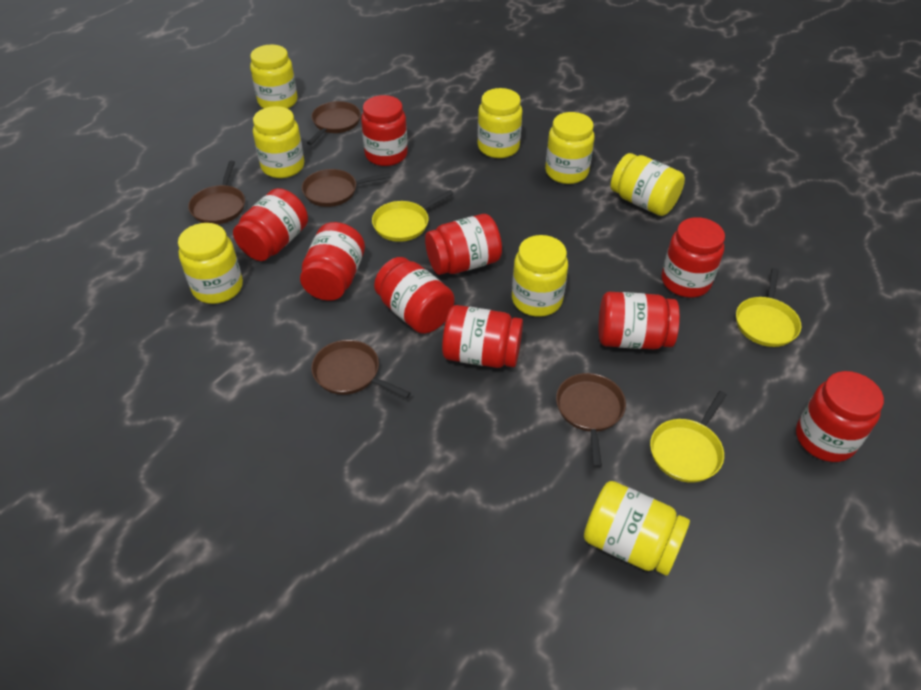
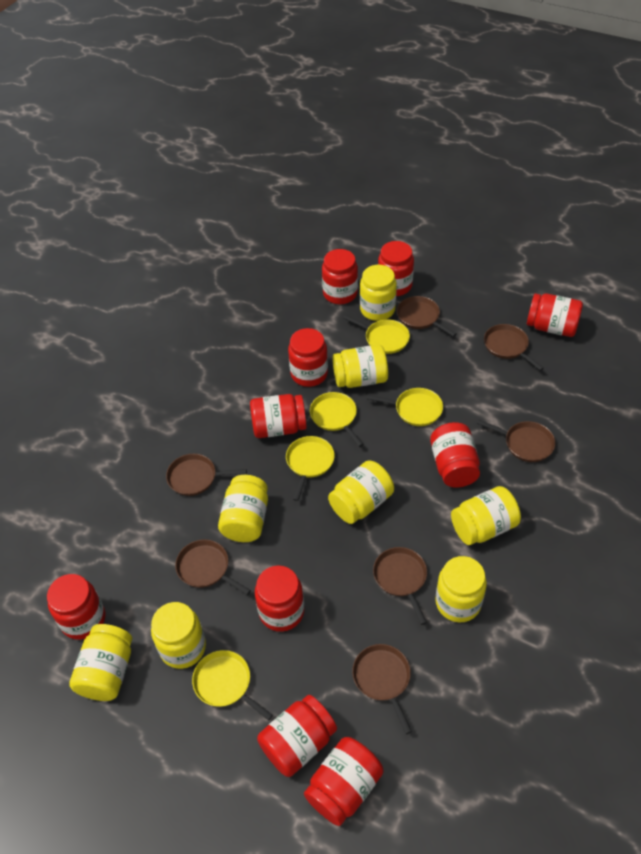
brown pan: 5 -> 7
red jar: 9 -> 10
yellow pan: 3 -> 5

